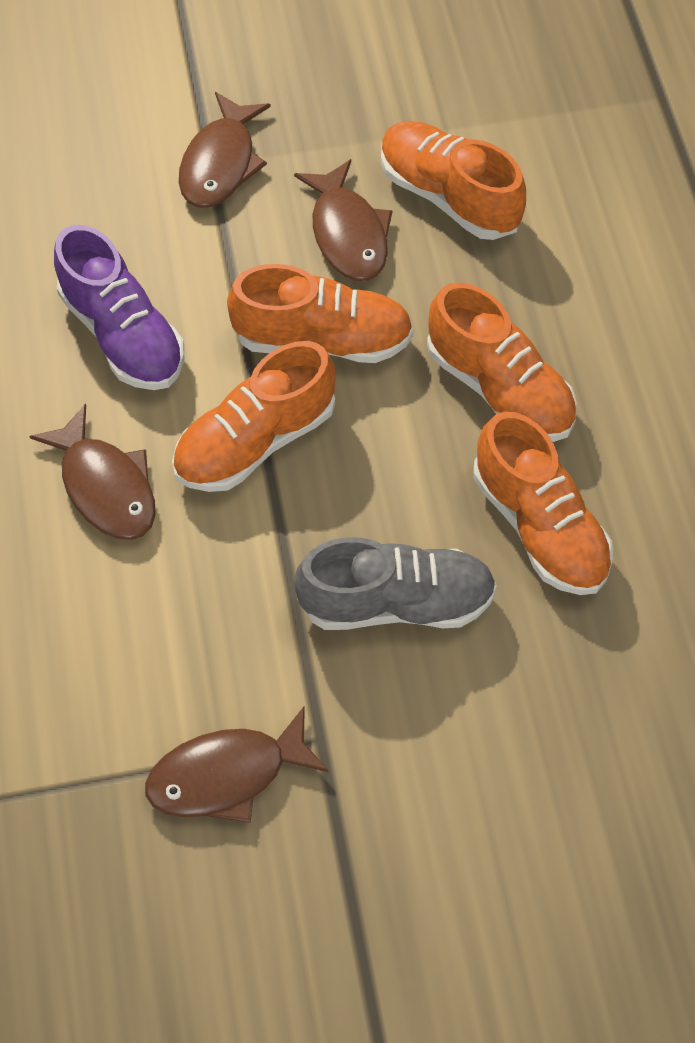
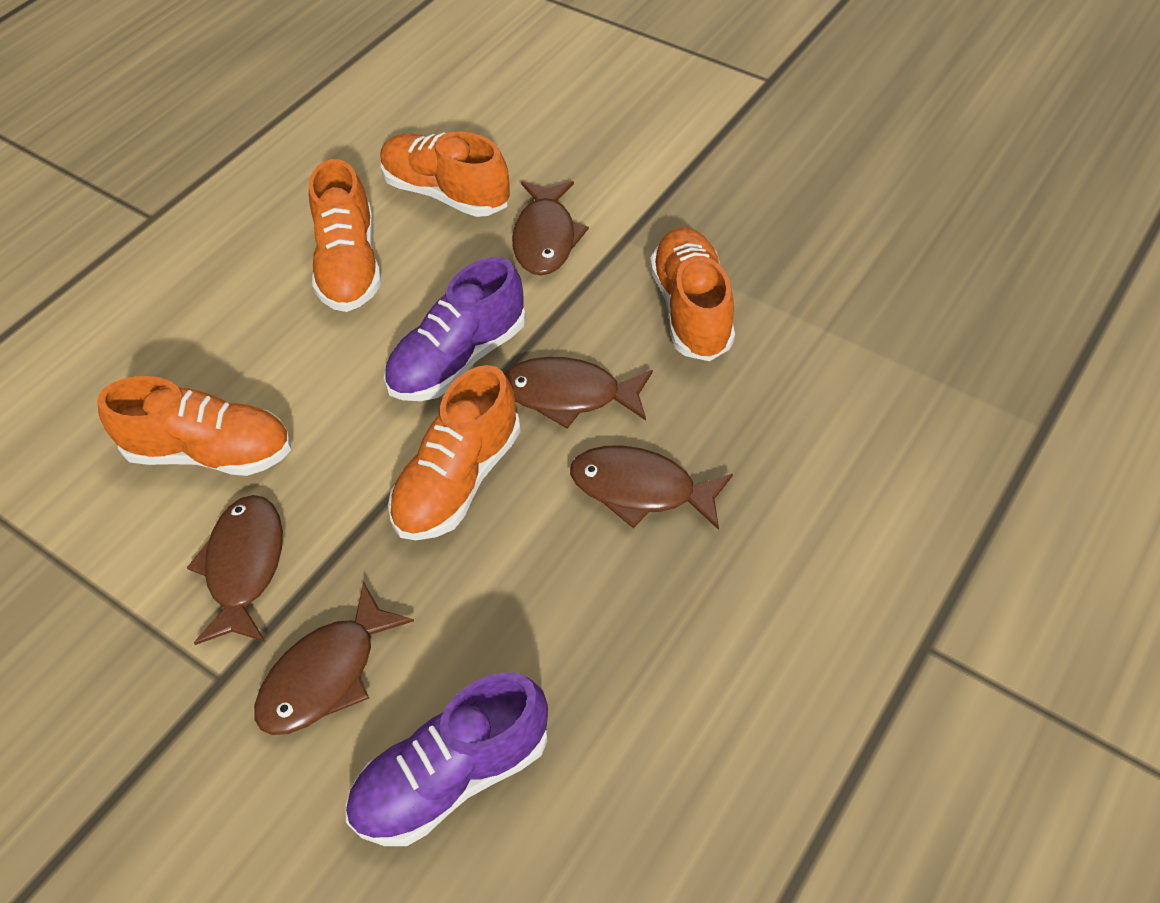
brown fish: 4 -> 5
grey shoe: 1 -> 0
purple shoe: 1 -> 2

